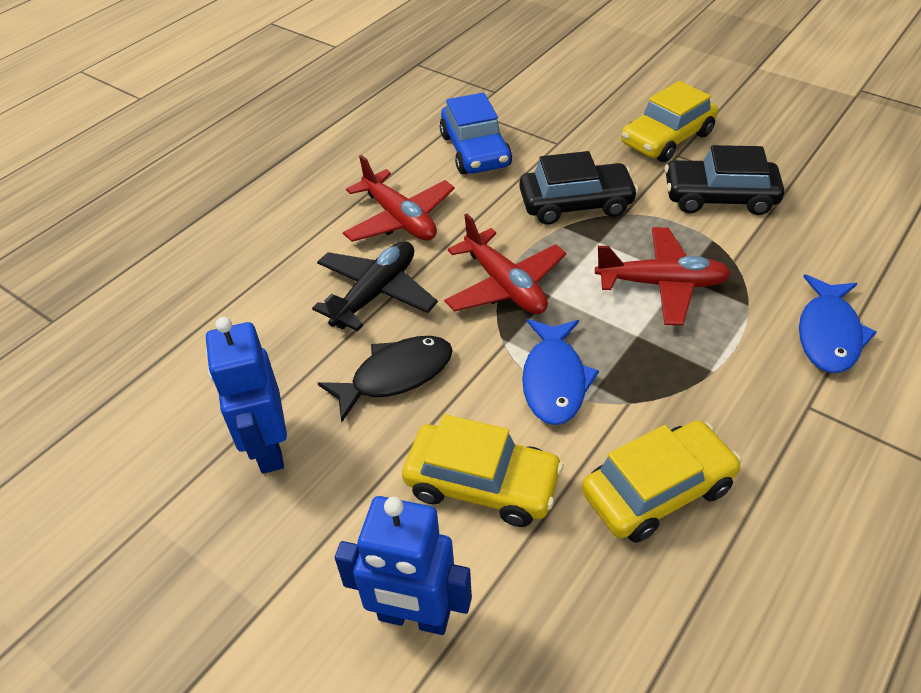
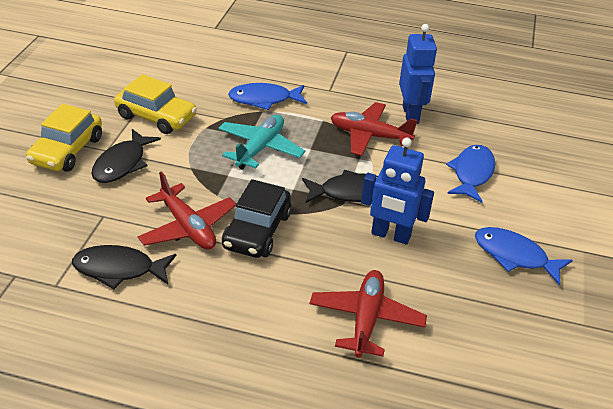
black car: 2 -> 1
black fish: 1 -> 3
black plane: 1 -> 0
blue car: 1 -> 0
blue fish: 2 -> 3
turquoise plane: 0 -> 1
yellow car: 3 -> 2

